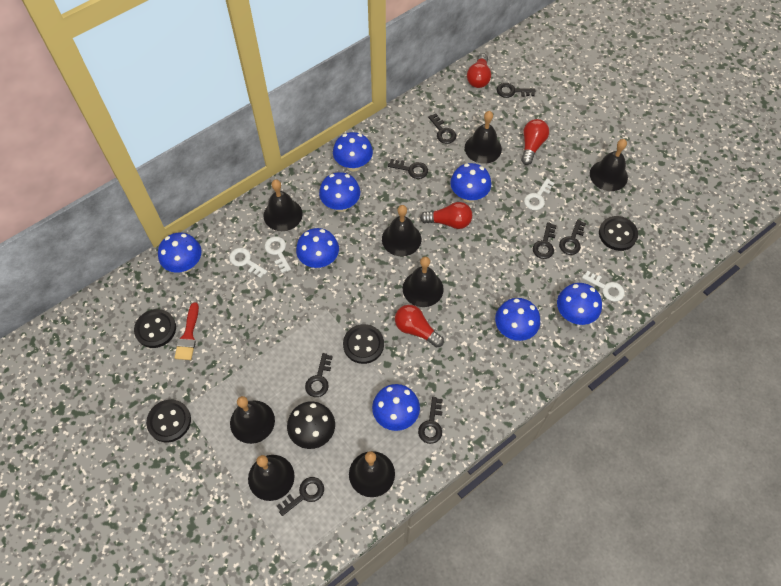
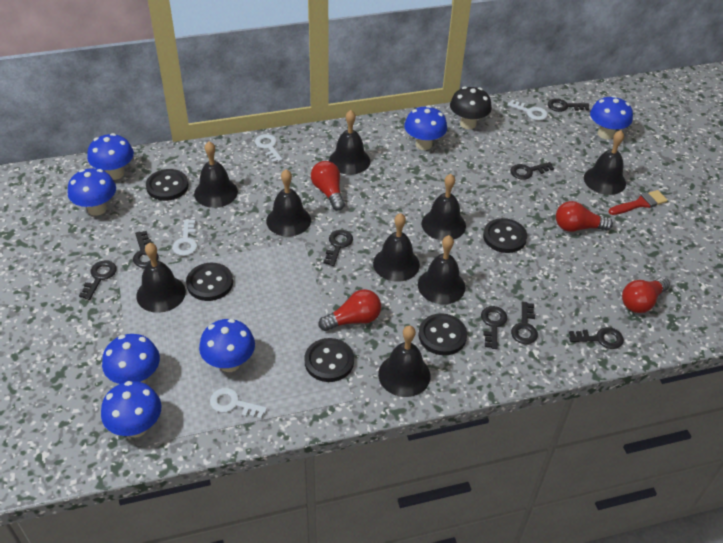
black bell: 8 -> 9
black button: 4 -> 5
blue mushroom: 8 -> 7

